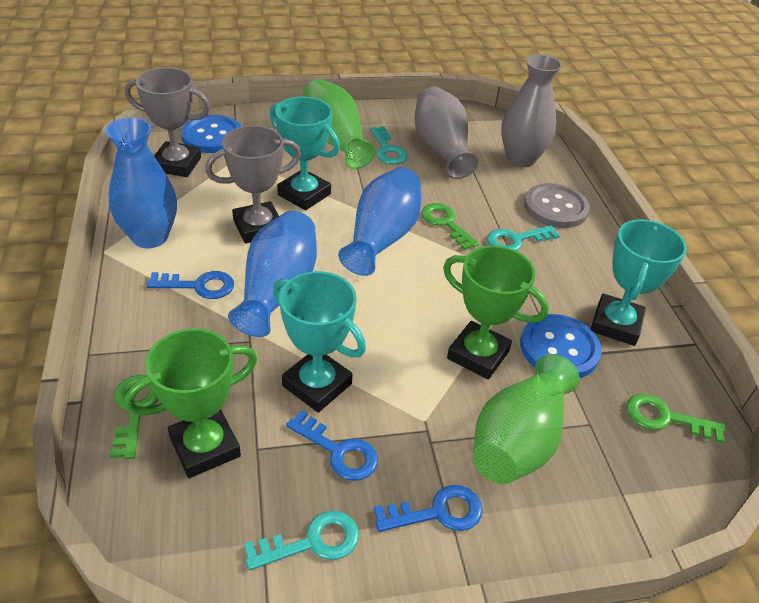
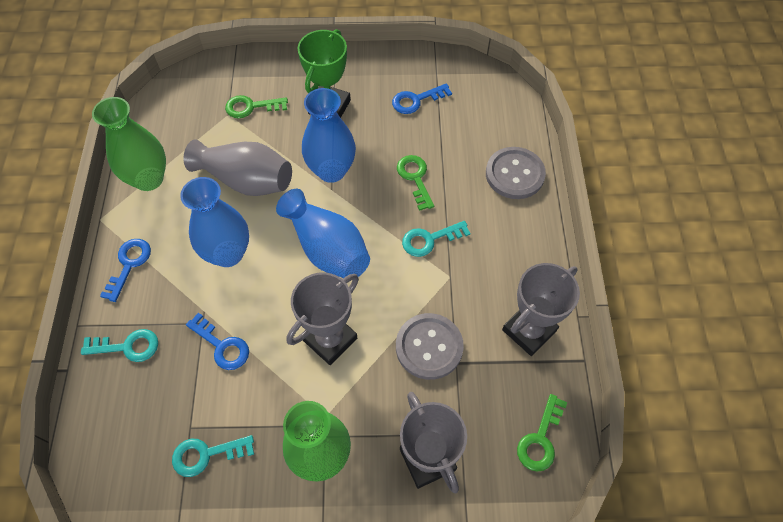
blue button: 2 -> 0
green trophy: 2 -> 1
grey button: 1 -> 2
grey trophy: 2 -> 3
grey vase: 2 -> 1
turquoise trophy: 3 -> 0

